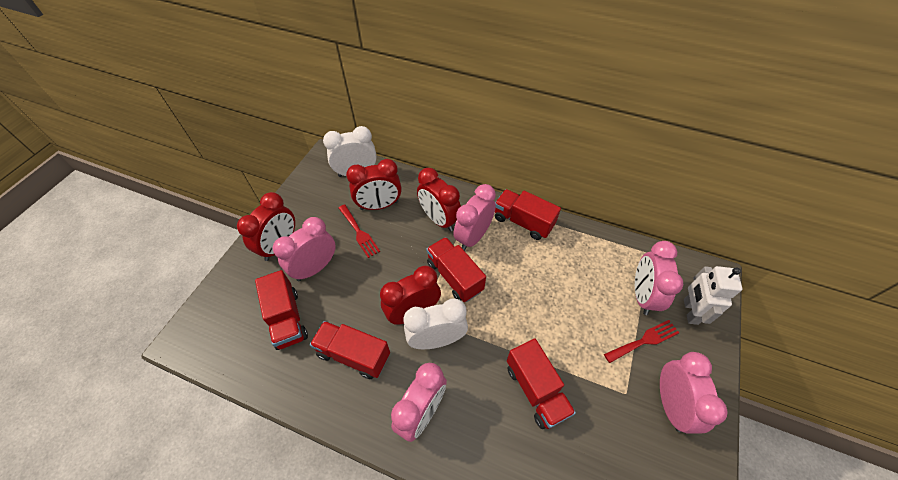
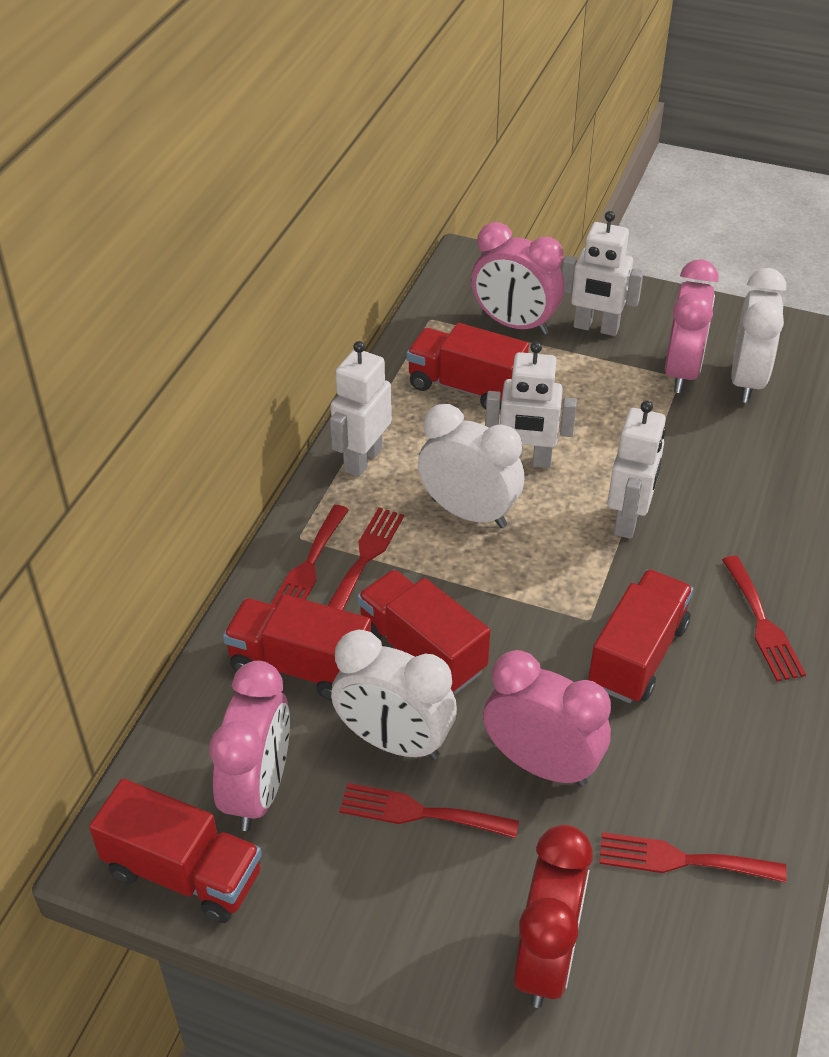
pink clock: 5 -> 4
red clock: 4 -> 1
red fork: 2 -> 5
white clock: 2 -> 3
white robot: 1 -> 4

